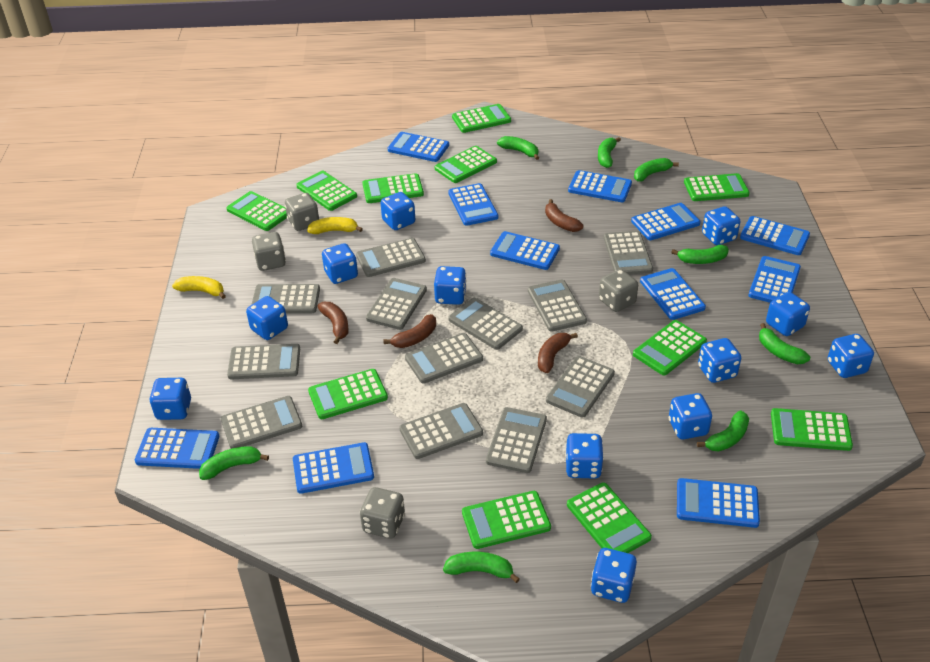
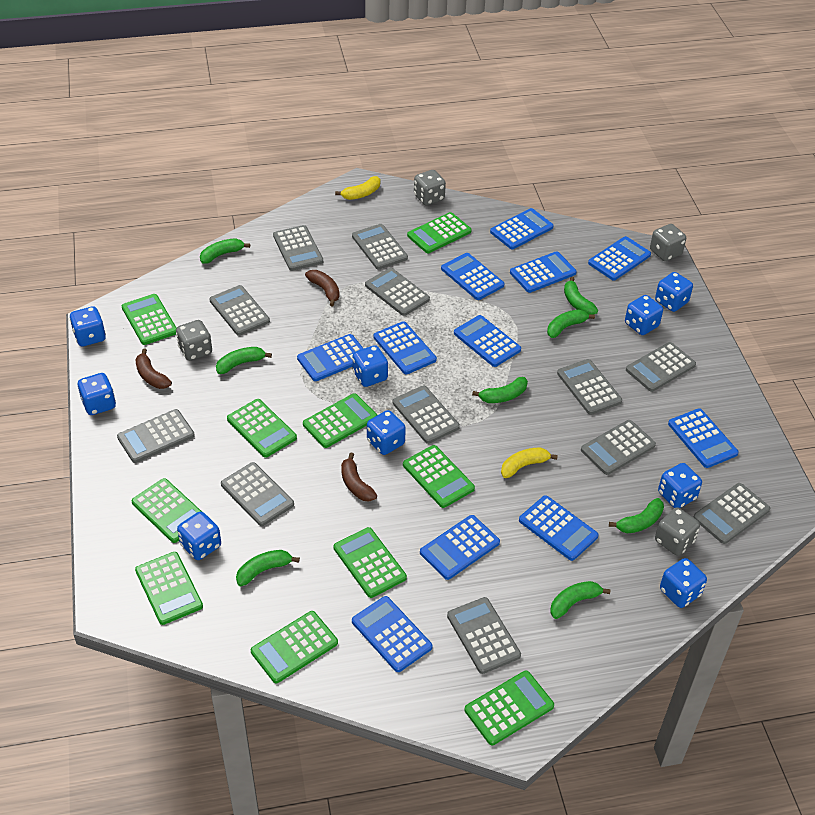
blue dice: 12 -> 9
brown banana: 4 -> 3
green calculator: 11 -> 10

